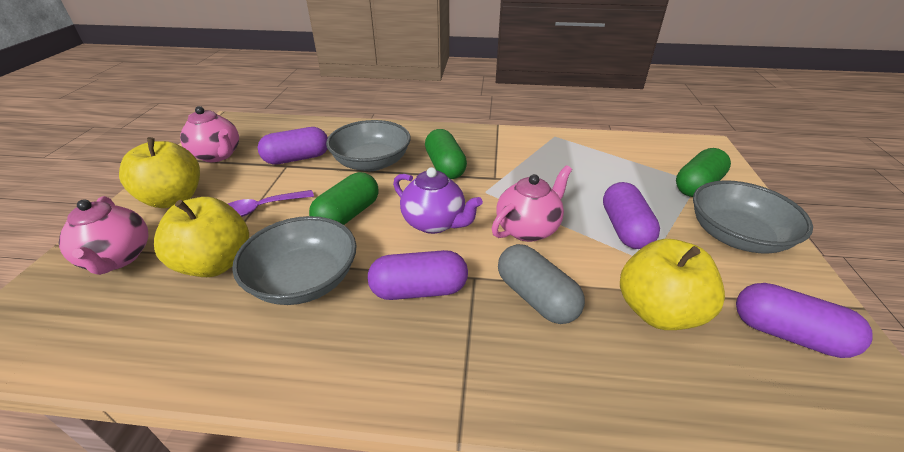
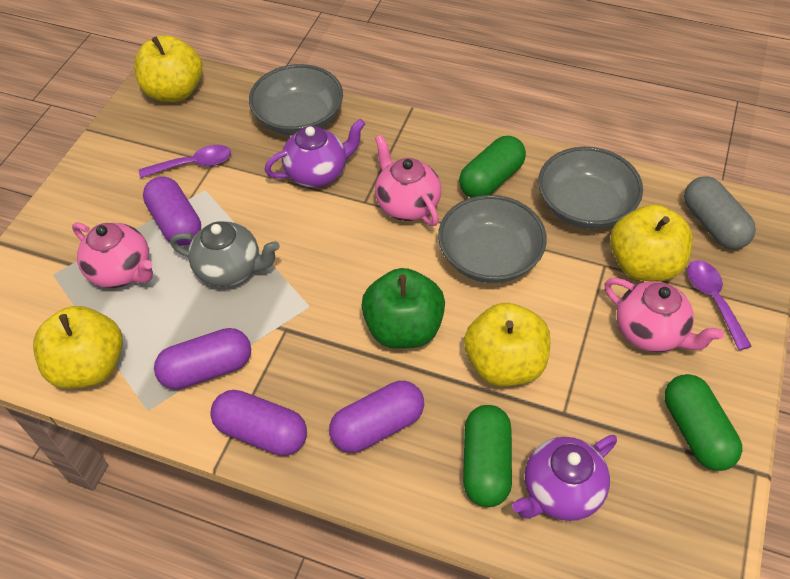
green apple: 0 -> 1
grey teapot: 0 -> 1
purple spoon: 1 -> 2
purple teapot: 1 -> 2
yellow apple: 3 -> 4

